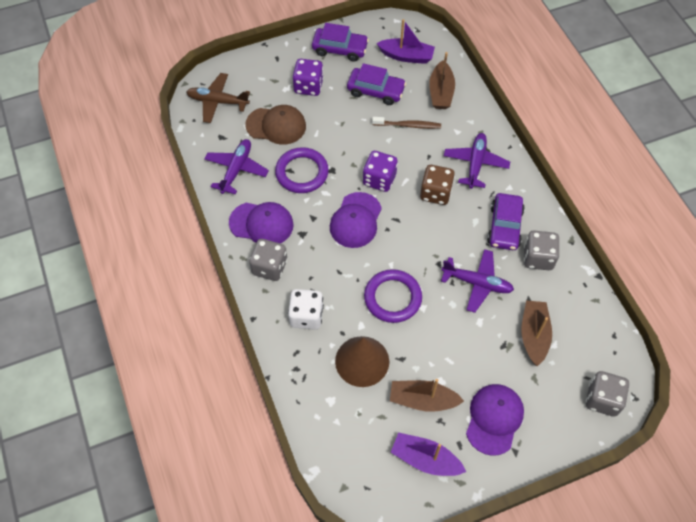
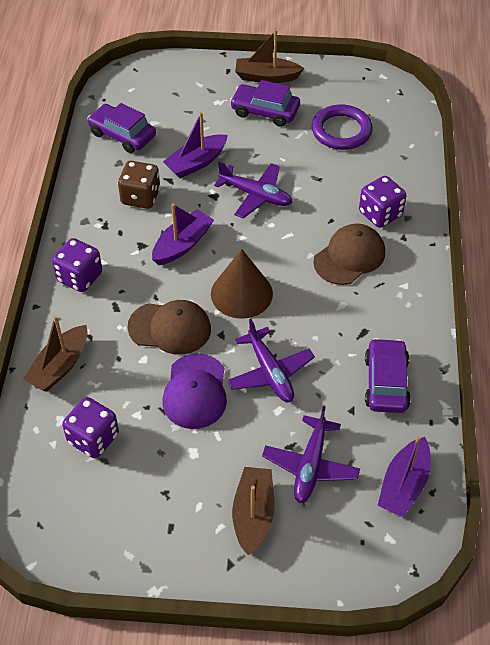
brown cap: 1 -> 2
brown plane: 1 -> 0
brown toothbrush: 1 -> 0
grey dice: 3 -> 0
purple boat: 2 -> 3
purple cap: 3 -> 1
purple dice: 2 -> 3
purple ring: 2 -> 1
white dice: 1 -> 0

